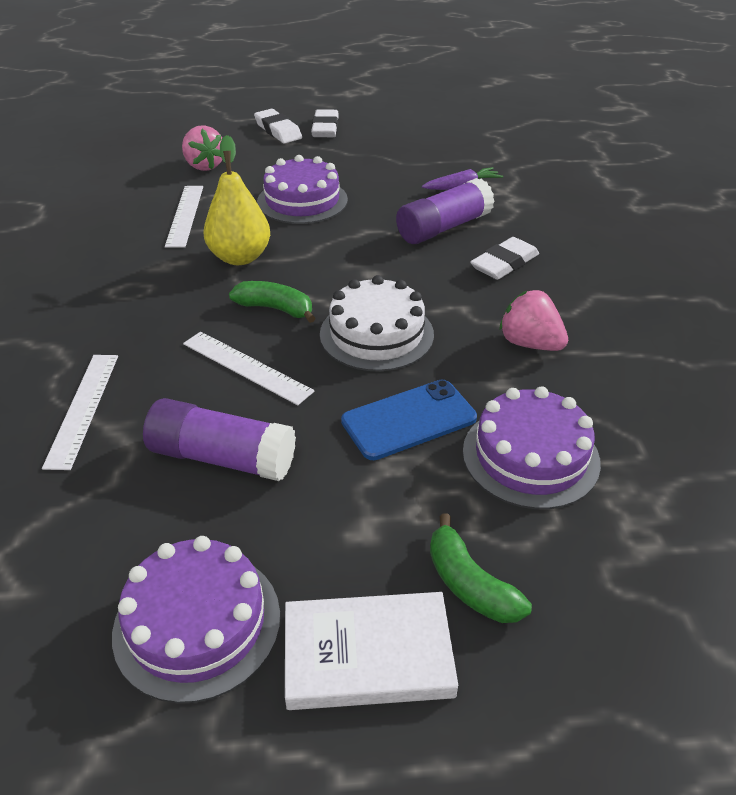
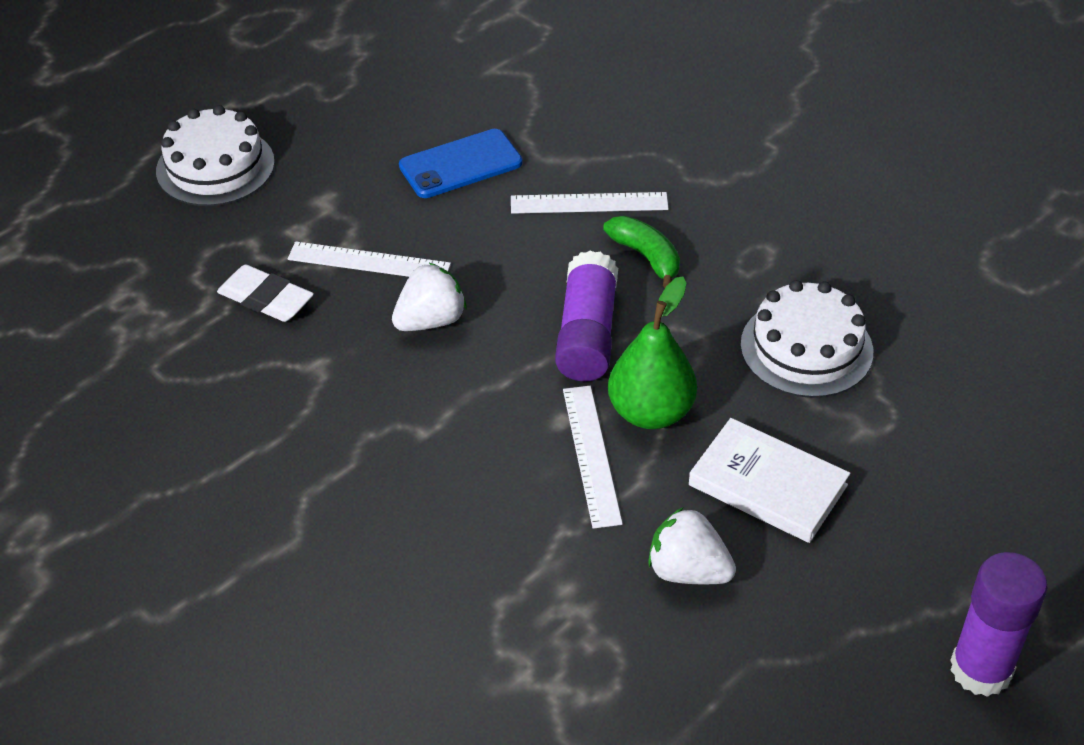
green banana: 2 -> 1
green pear: 0 -> 1
pink strawberry: 2 -> 0
purple cake: 3 -> 0
purple carrot: 1 -> 0
white cake: 1 -> 2
white eraser: 3 -> 1
white strawberry: 0 -> 2
yellow pear: 1 -> 0

